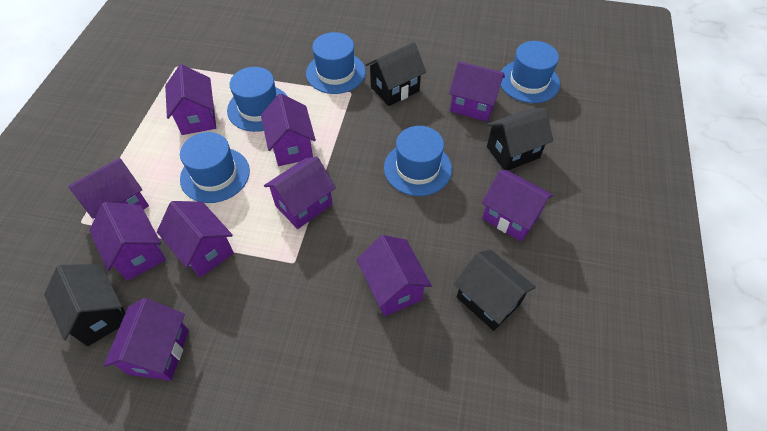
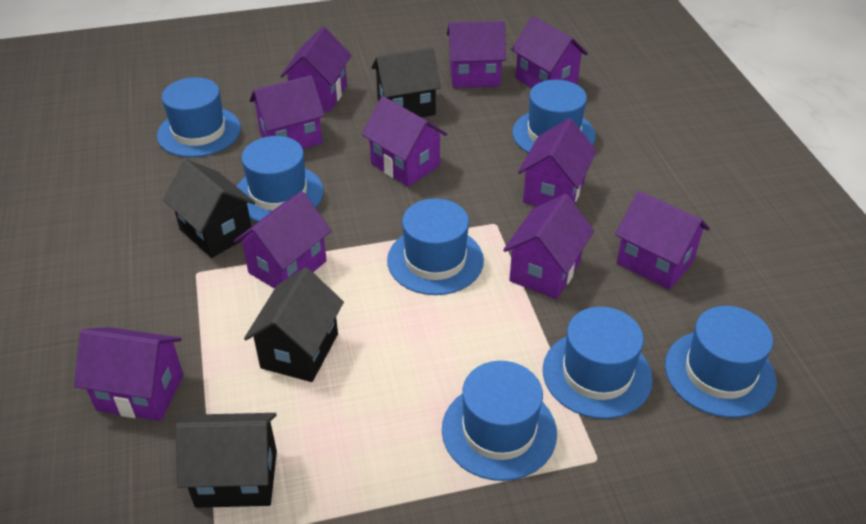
blue hat: 5 -> 7

